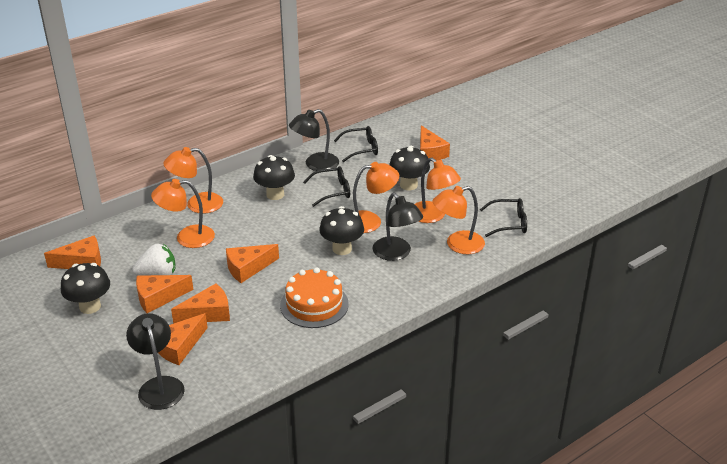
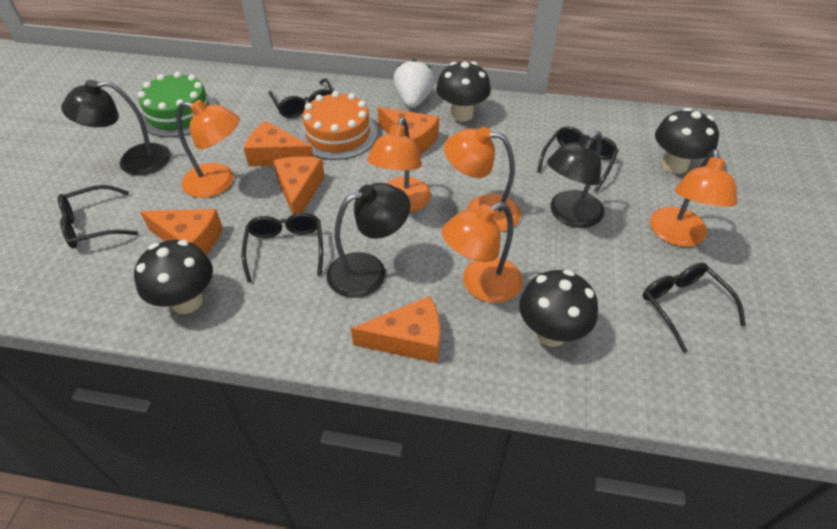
black glasses: 3 -> 5
green cake: 0 -> 1
orange cheese: 6 -> 5

